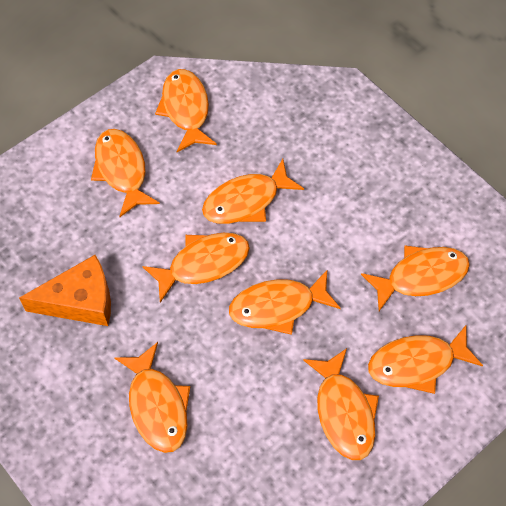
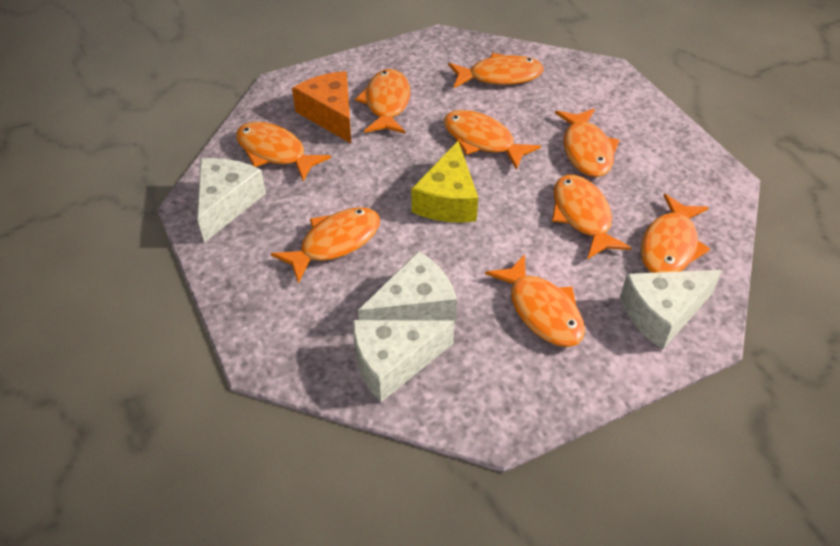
white cheese: 0 -> 4
yellow cheese: 0 -> 1

